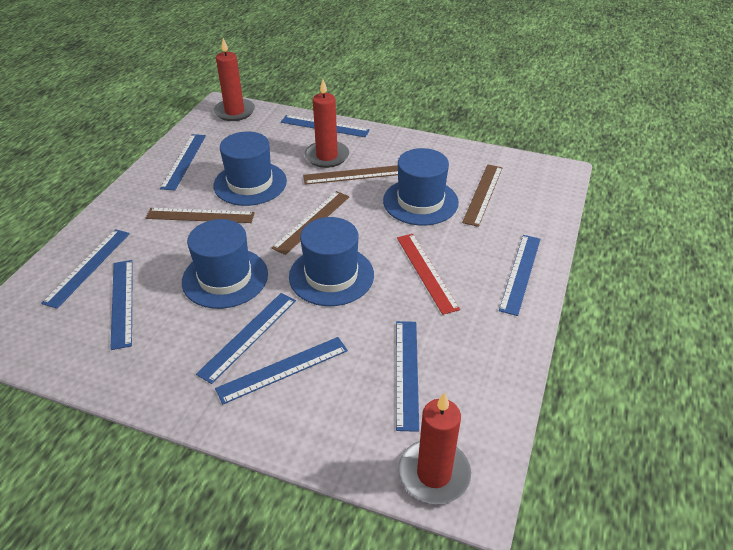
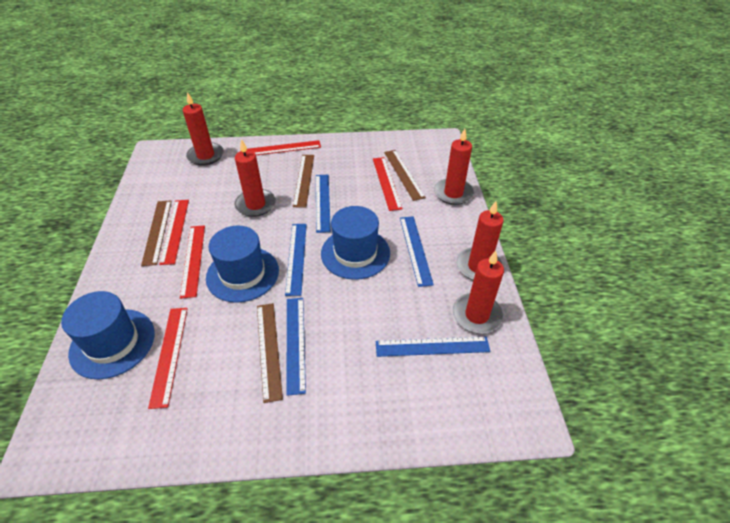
blue hat: 4 -> 3
blue ruler: 8 -> 5
red candle: 3 -> 5
red ruler: 1 -> 5

